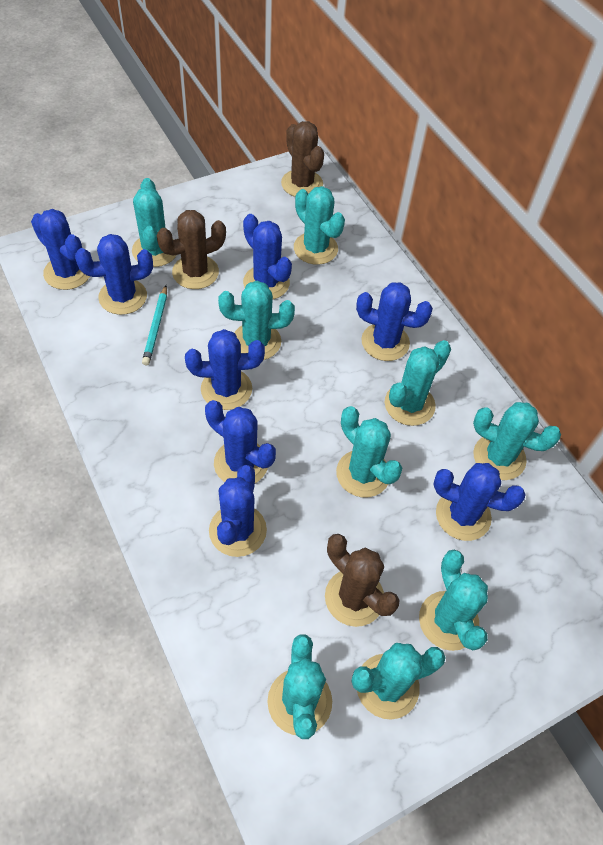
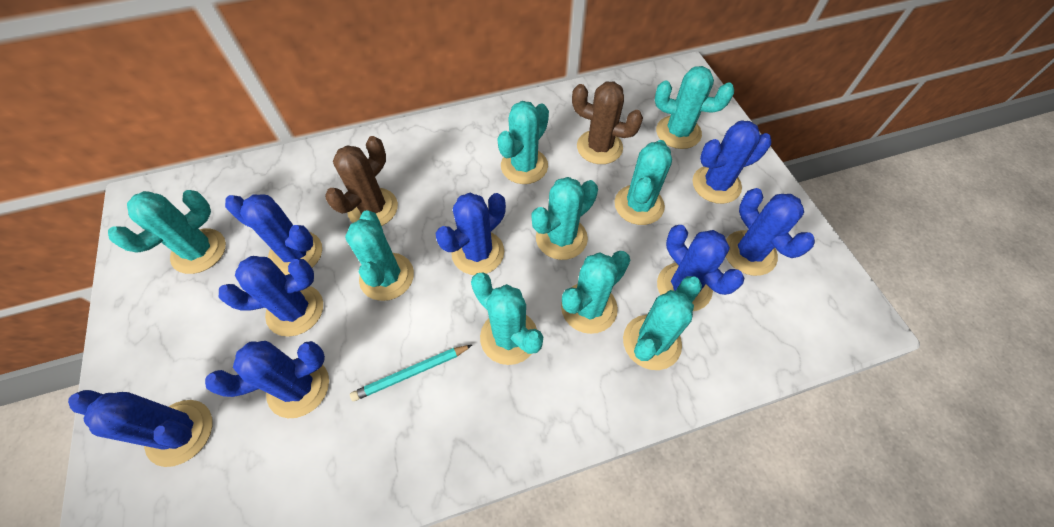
brown cactus: 3 -> 2

